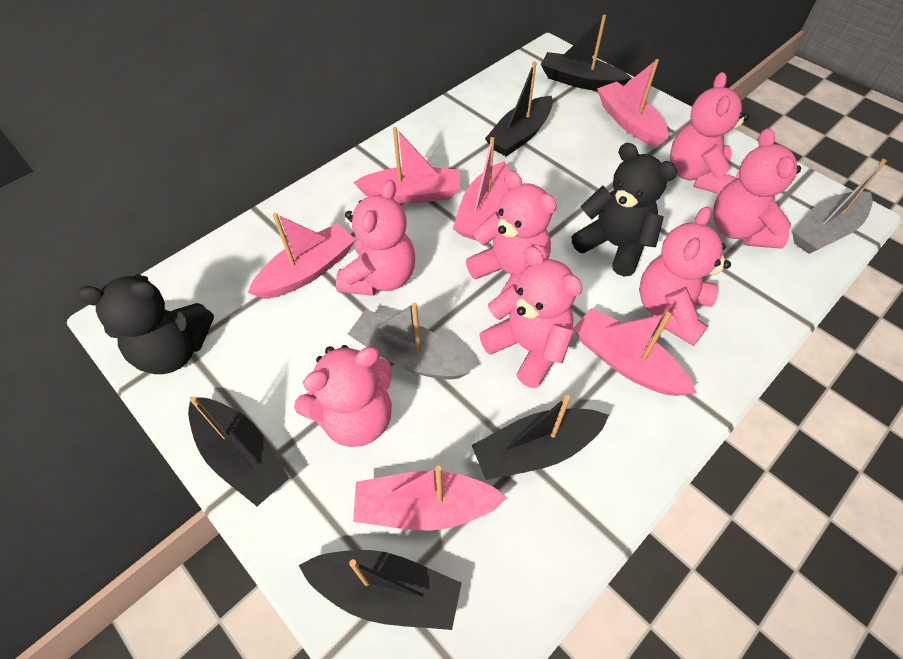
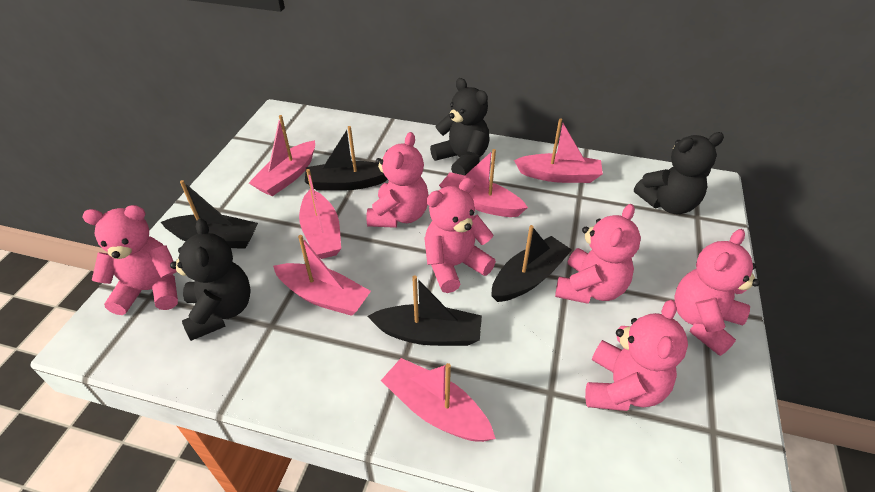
black boat: 5 -> 4
black teddy bear: 2 -> 3
grey boat: 2 -> 0
pink teddy bear: 7 -> 6

